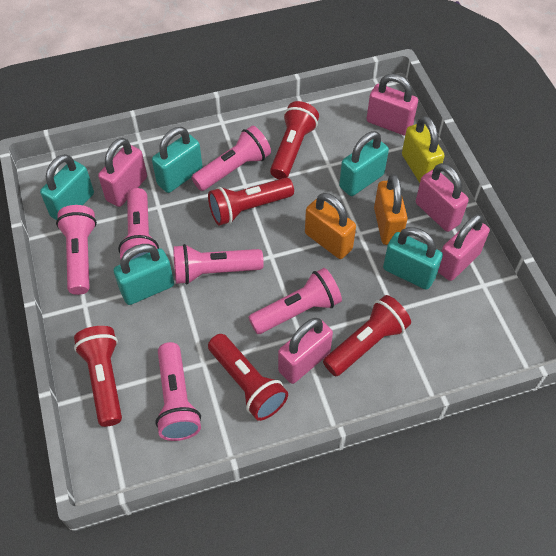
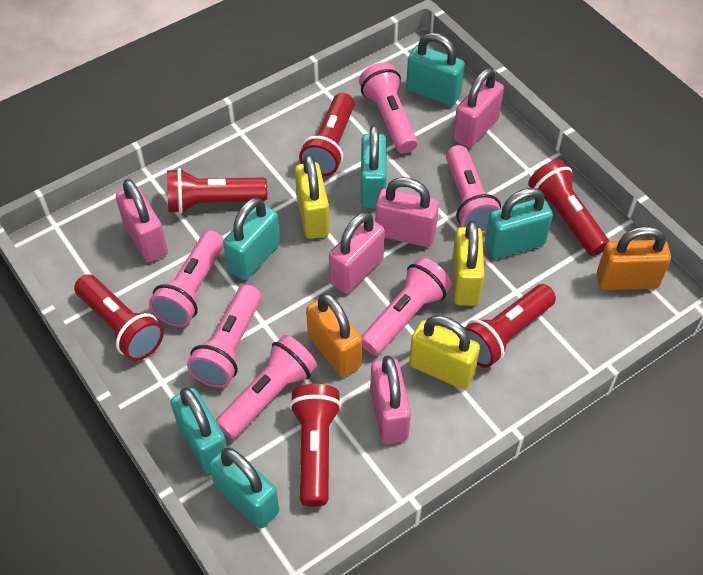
red flashlight: 5 -> 6
turquoise padlock: 5 -> 6
yellow padlock: 1 -> 3

